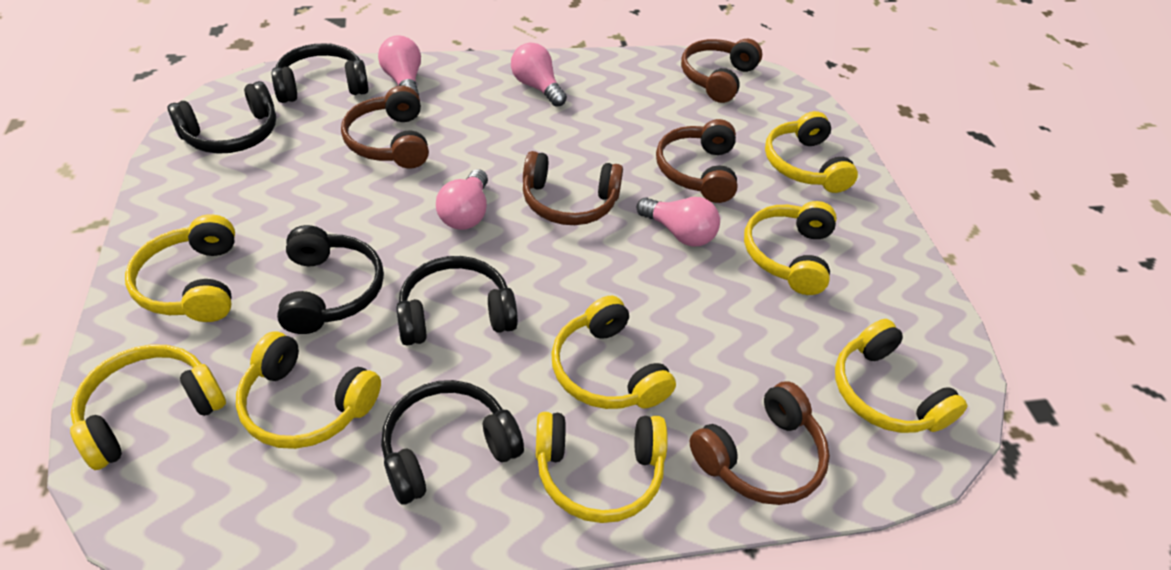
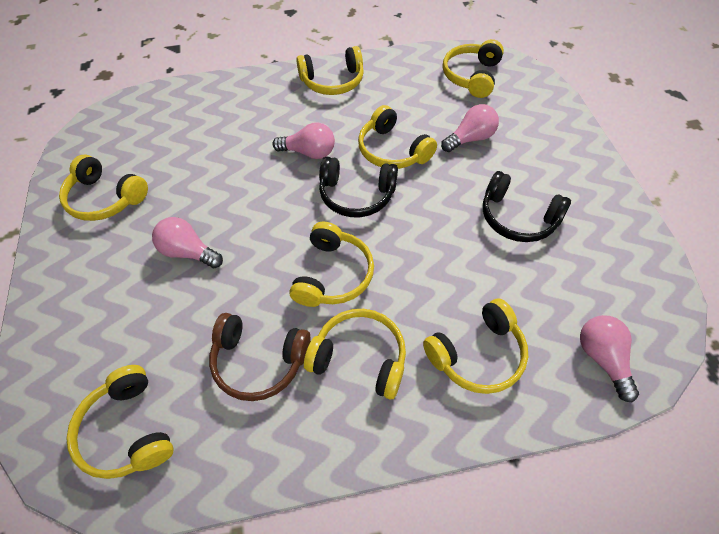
black headphones: 5 -> 2
brown headphones: 5 -> 1

